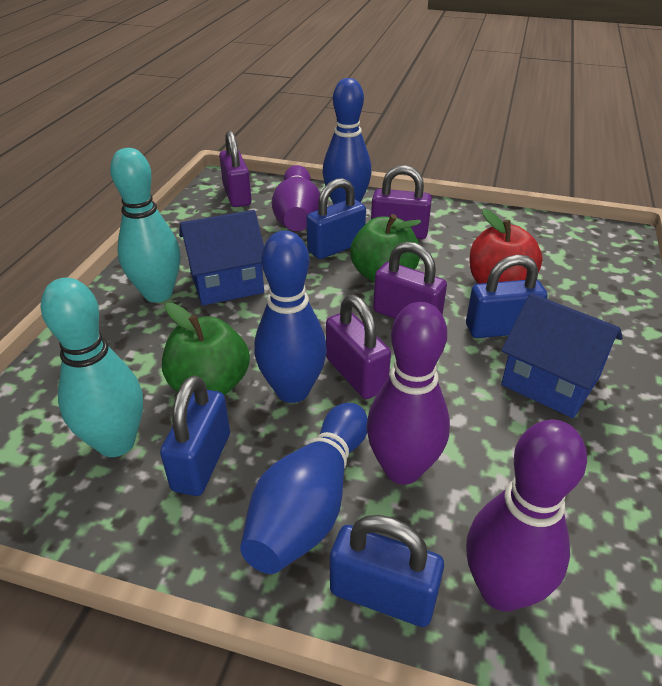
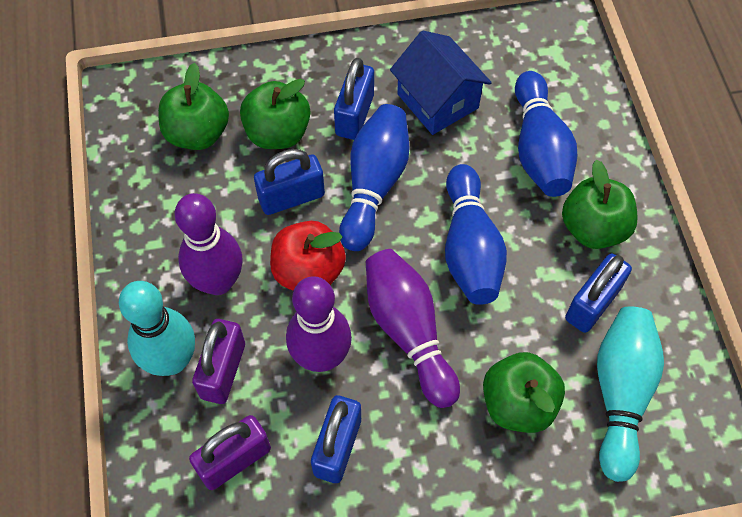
blue house: 2 -> 1
green apple: 2 -> 4
purple padlock: 4 -> 2

